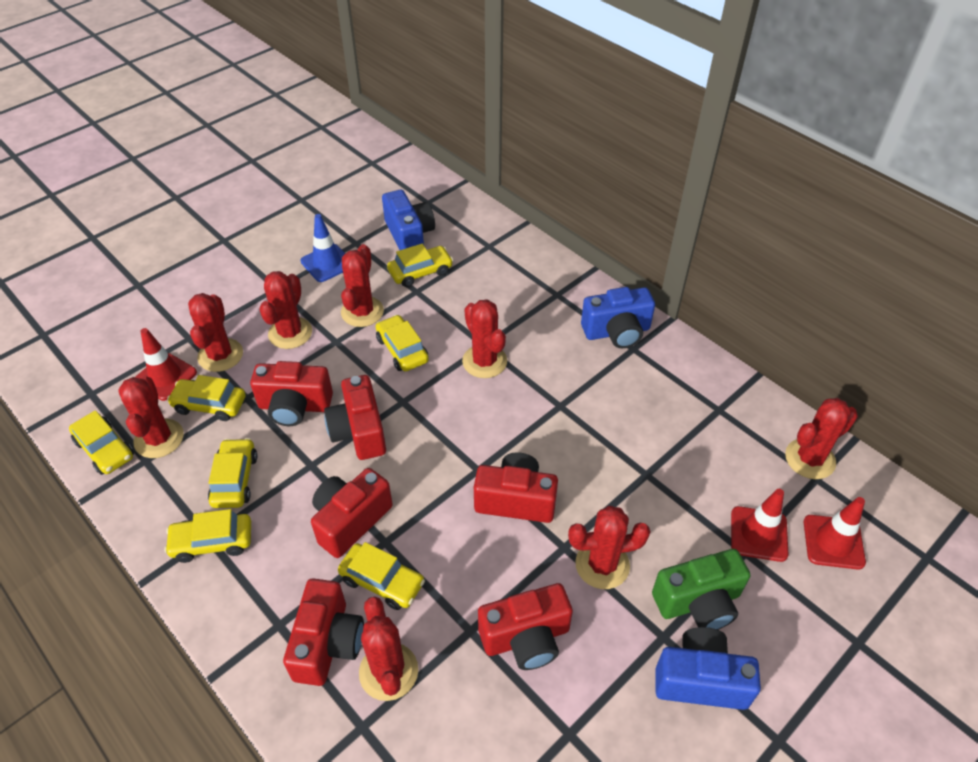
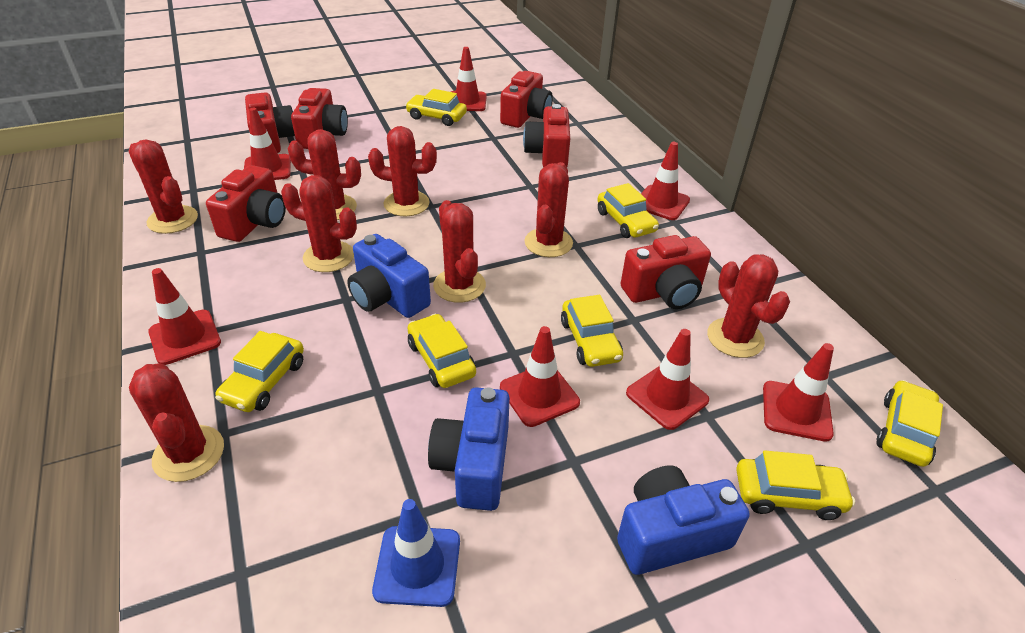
green camera: 1 -> 0
red traffic cone: 3 -> 7

